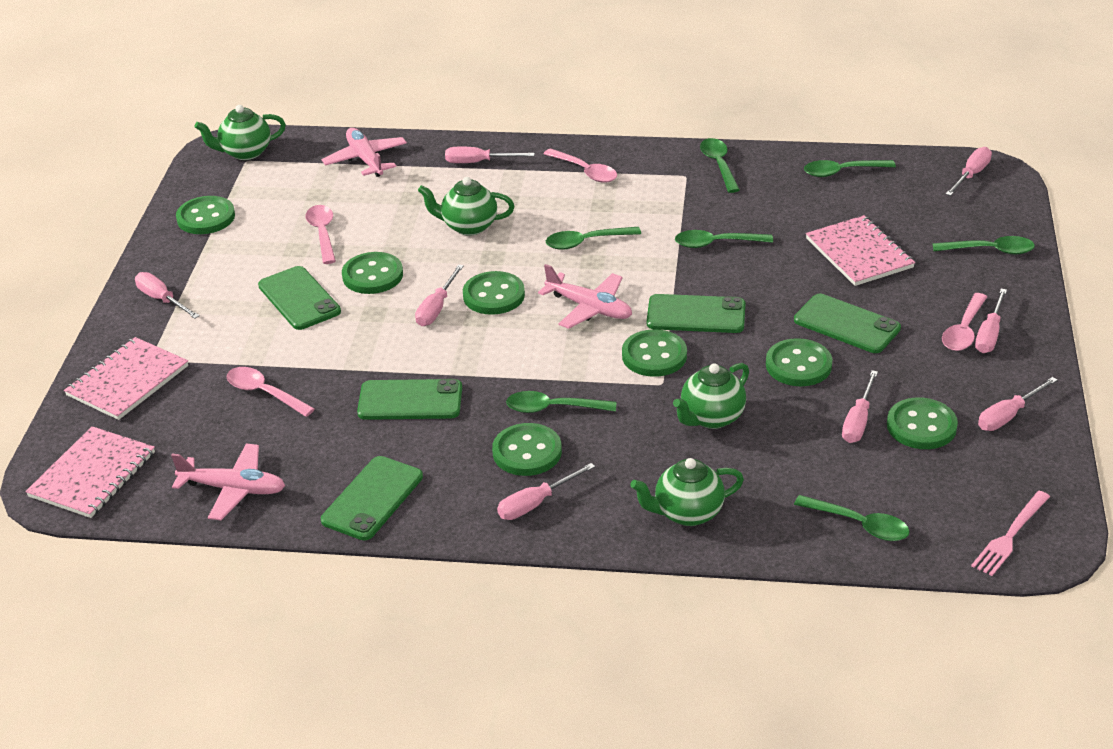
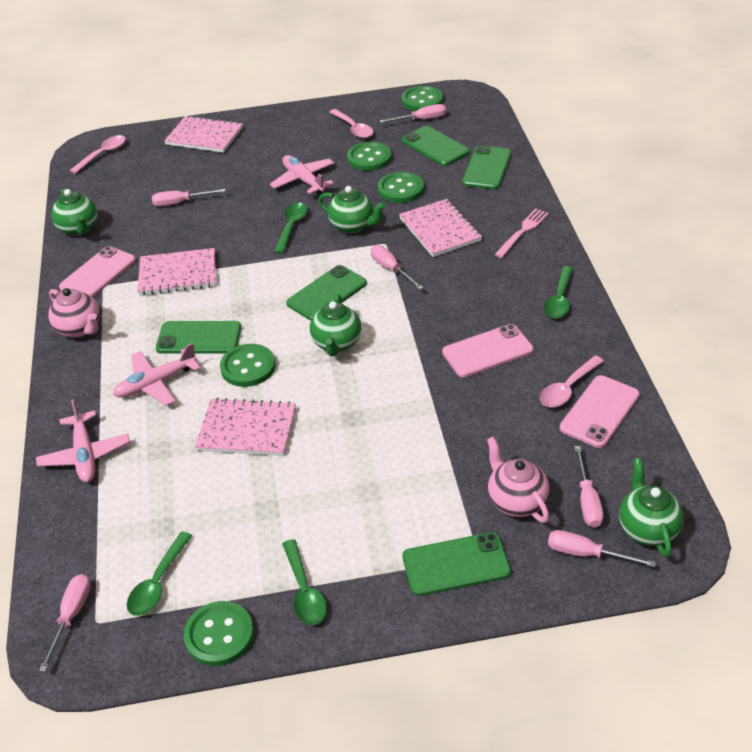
green button: 7 -> 5
green spoon: 7 -> 4
pink notebook: 3 -> 4
pink phone: 0 -> 3
pink screwdriver: 8 -> 6
pink spoon: 4 -> 3
pink teapot: 0 -> 2

